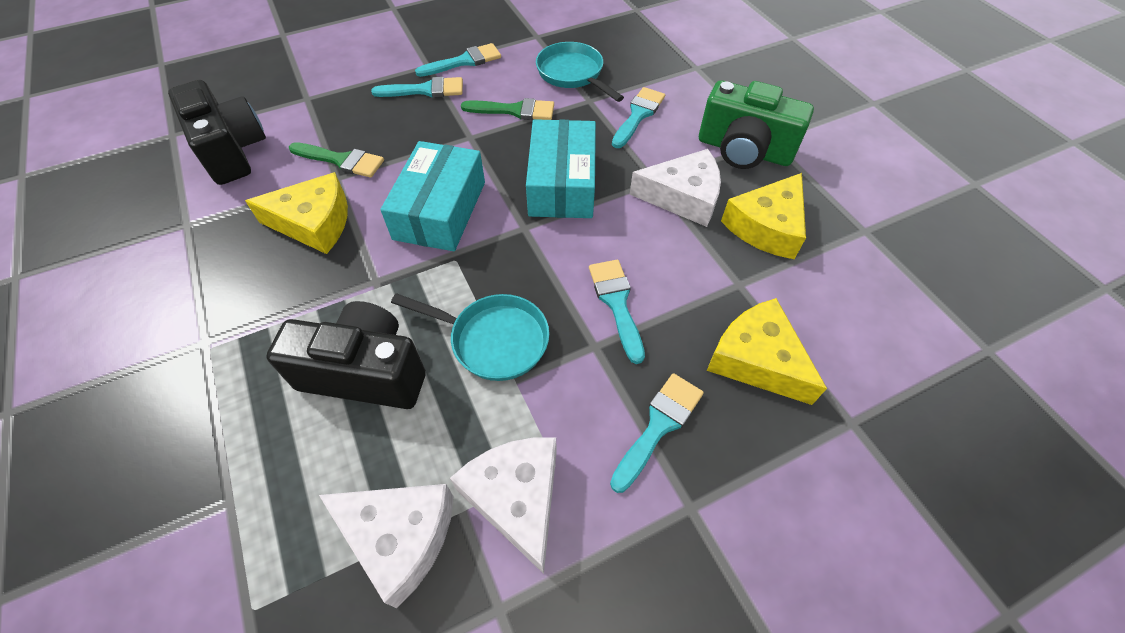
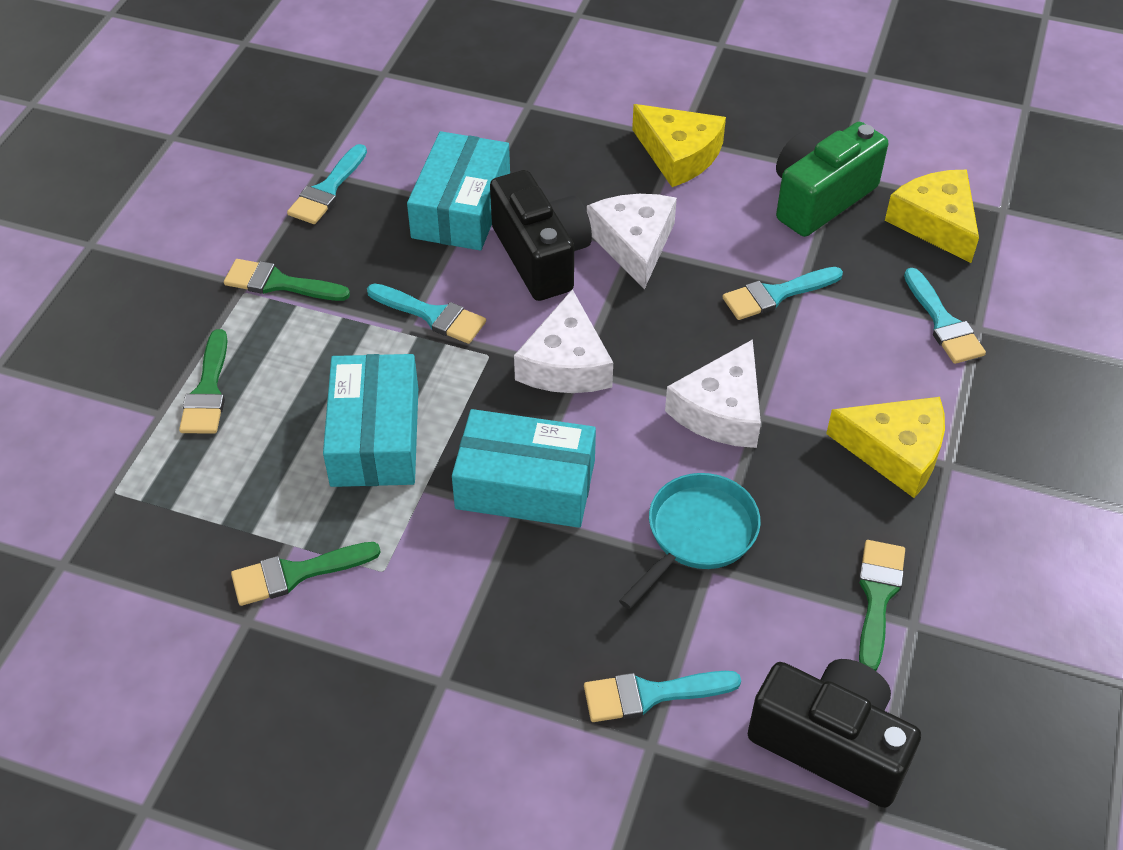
green brush: 2 -> 4
turquoise box: 2 -> 3
turquoise pan: 2 -> 1

